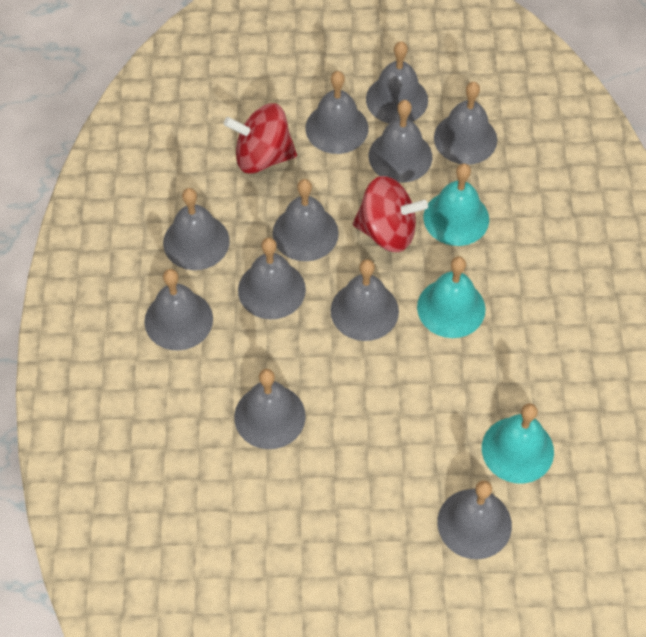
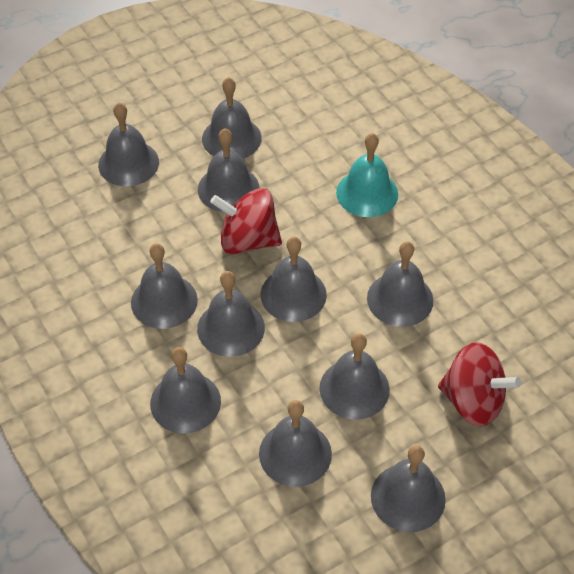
turquoise bell: 3 -> 1

